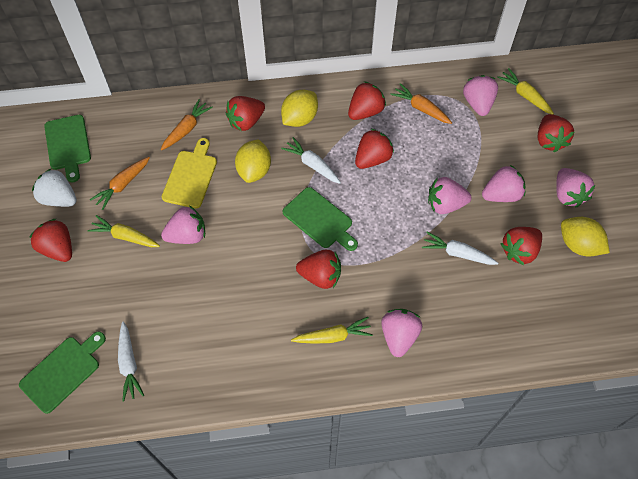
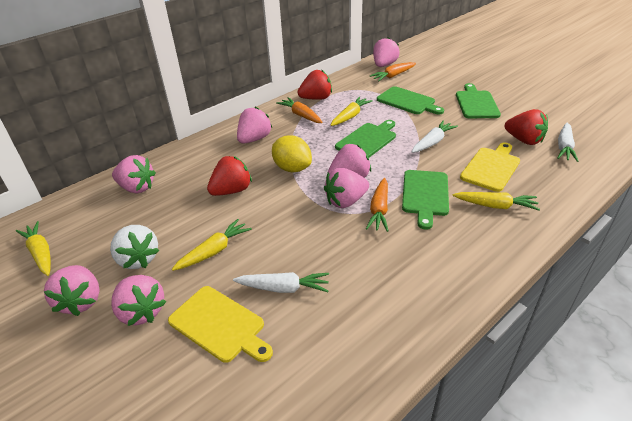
green cutting board: 3 -> 4
pink strawberry: 6 -> 7
red strawberry: 7 -> 3
yellow carrot: 3 -> 4
yellow cutting board: 1 -> 2
yellow lemon: 3 -> 1

